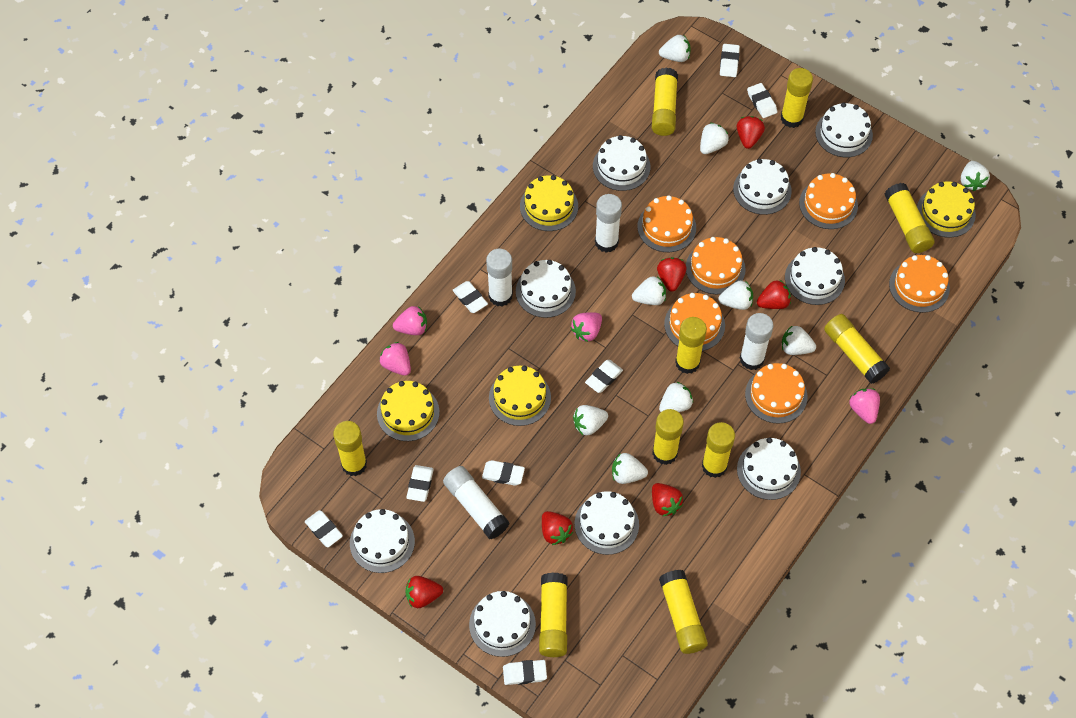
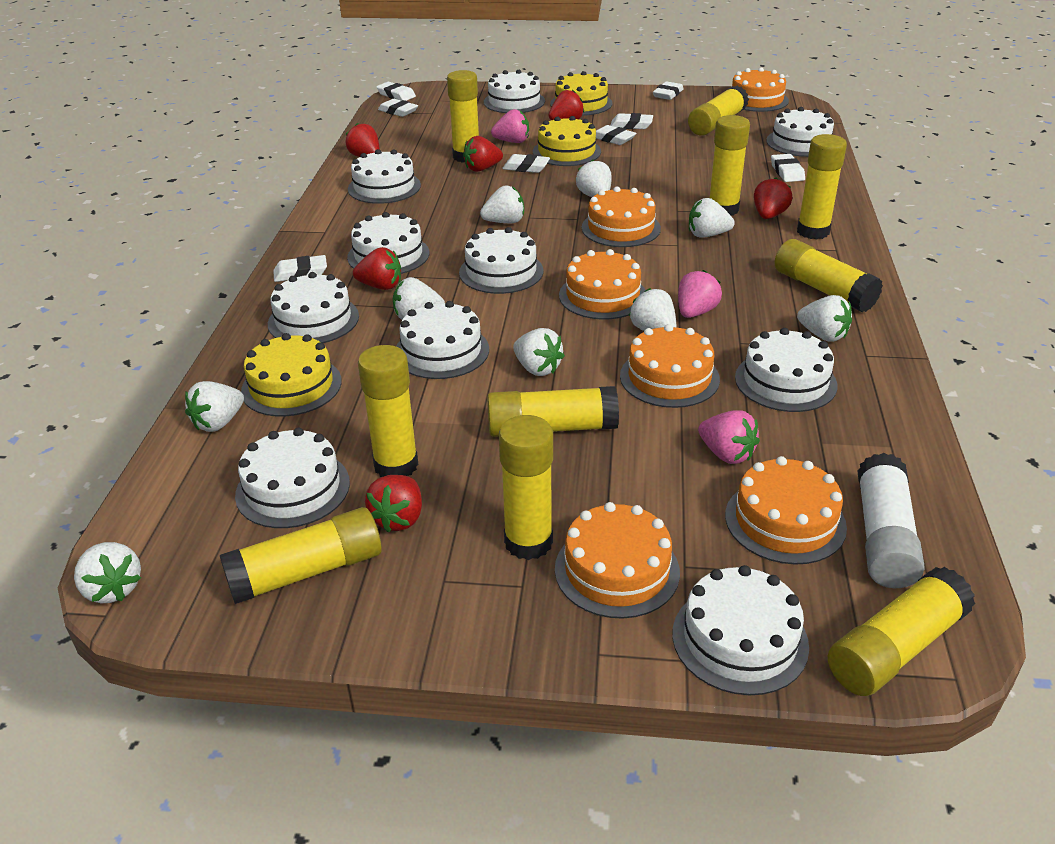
pink strawberry: 4 -> 3
white cake: 9 -> 10
white glue stick: 4 -> 1
yellow cake: 4 -> 3

